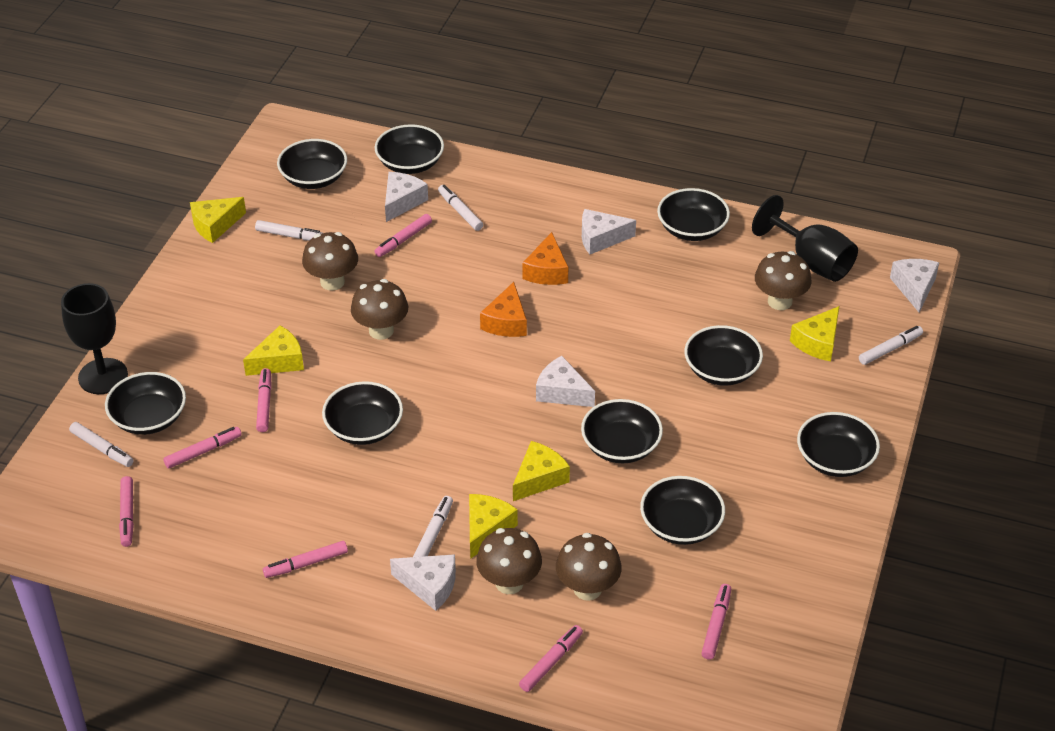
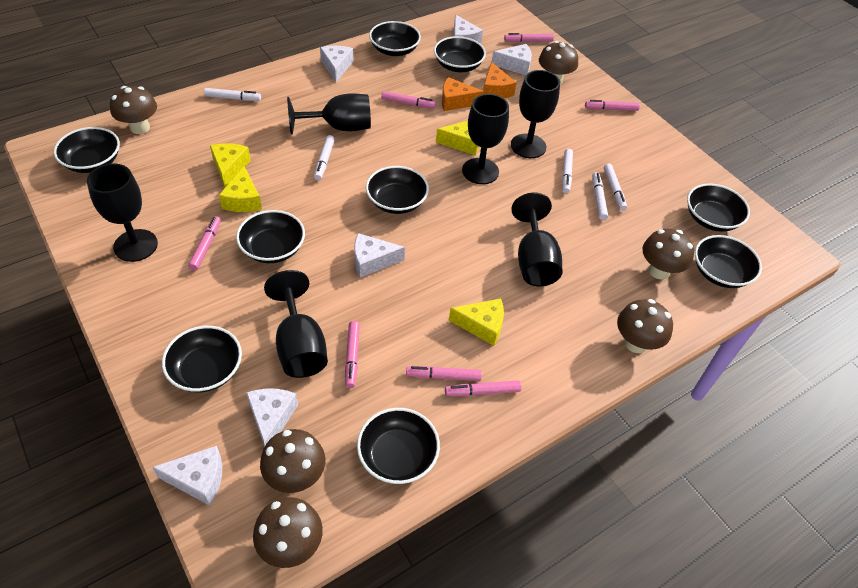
black goblet: 2 -> 6
brown mushroom: 5 -> 6
white cheese: 5 -> 6
yellow cheese: 5 -> 4

